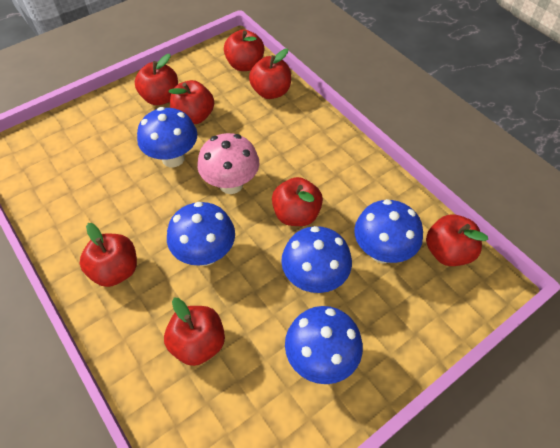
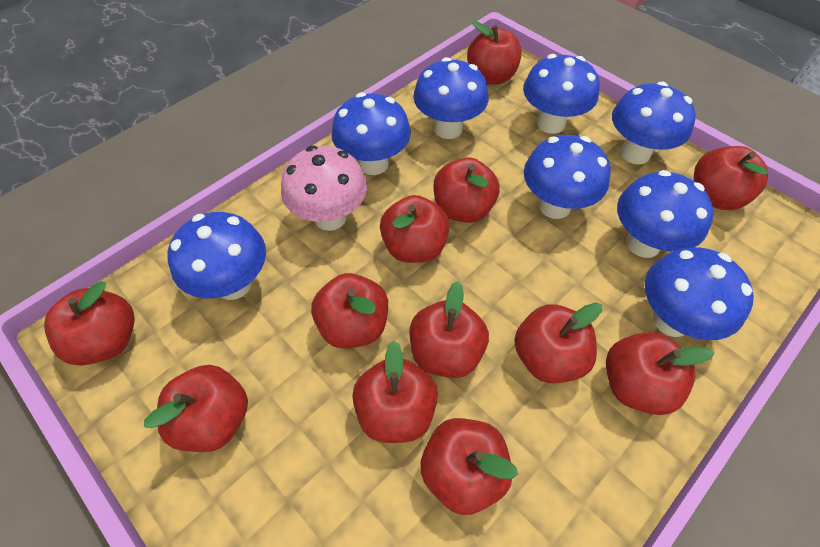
blue mushroom: 5 -> 8
red apple: 8 -> 12

